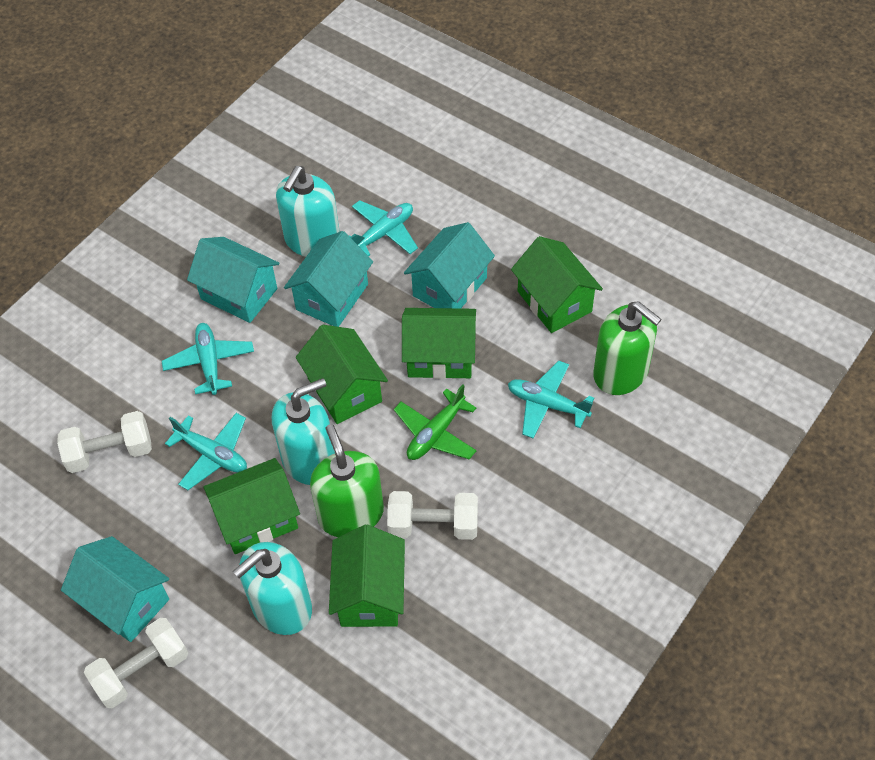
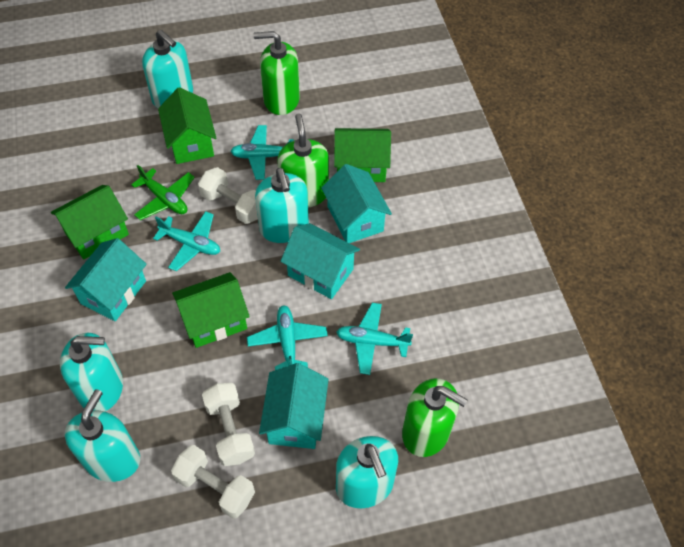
green house: 5 -> 4
green soap dispenser: 2 -> 3
turquoise soap dispenser: 3 -> 5

